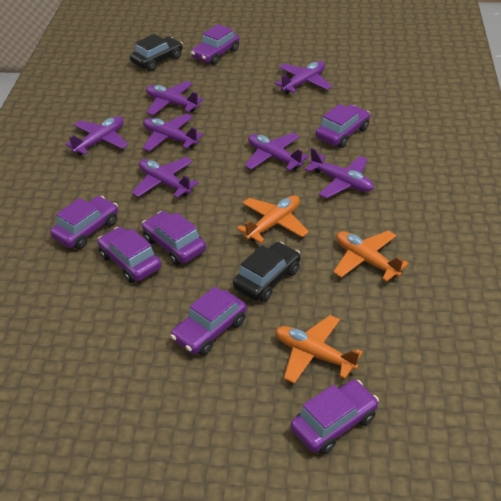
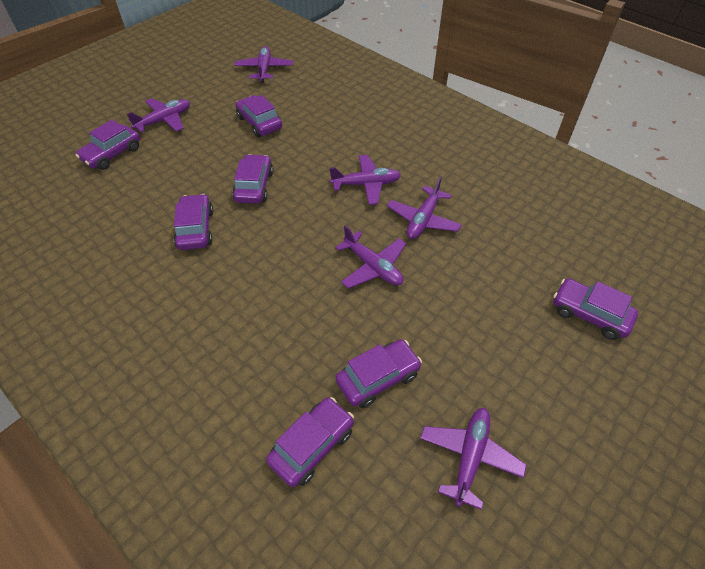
black car: 2 -> 0
orange plane: 3 -> 0
purple plane: 7 -> 6

